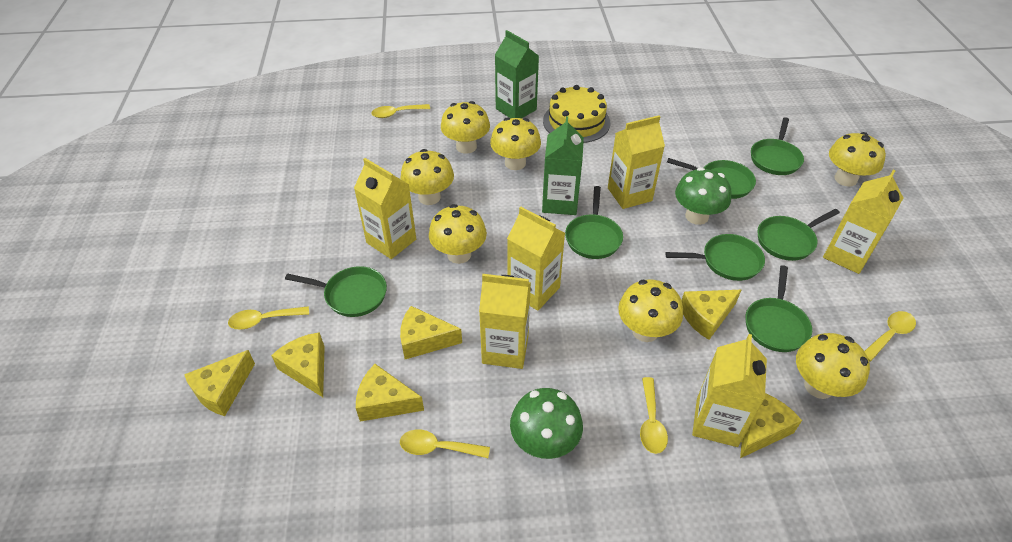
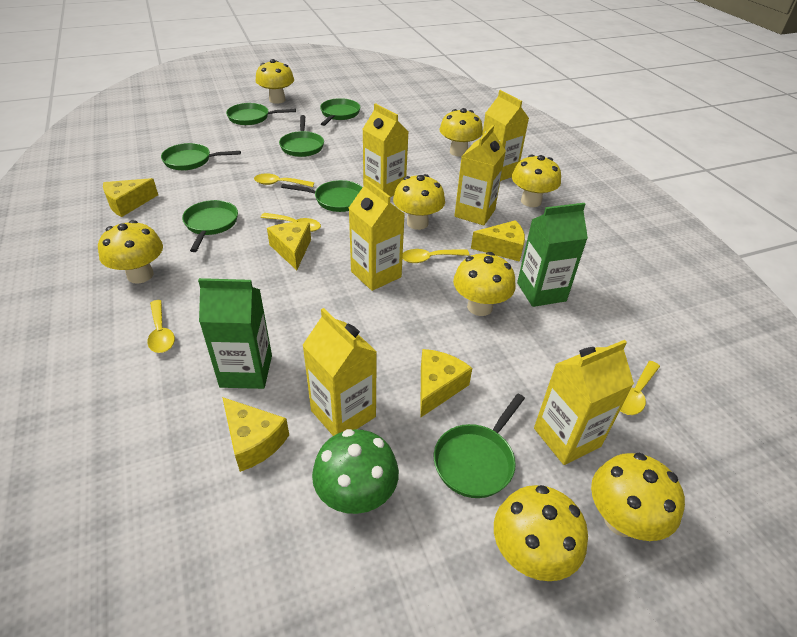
green mushroom: 2 -> 1
yellow cake: 1 -> 0
yellow cheese: 6 -> 5
yellow mushroom: 7 -> 8

